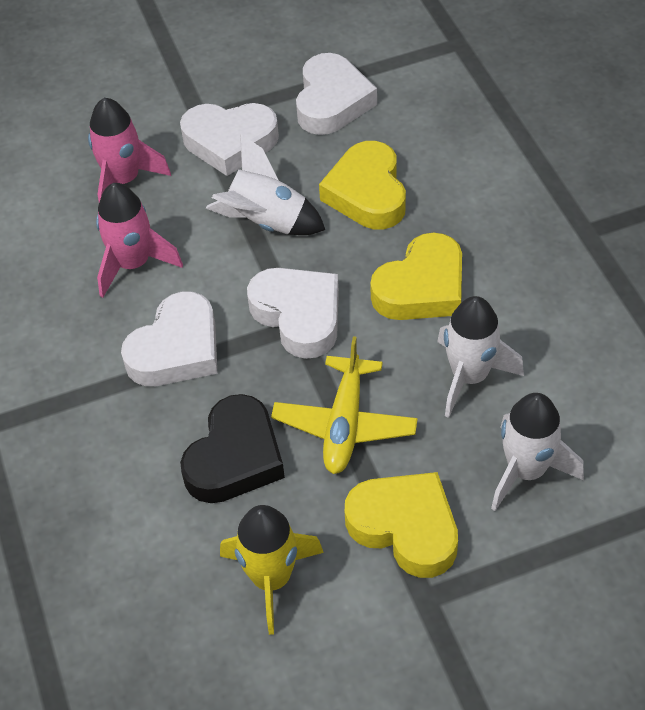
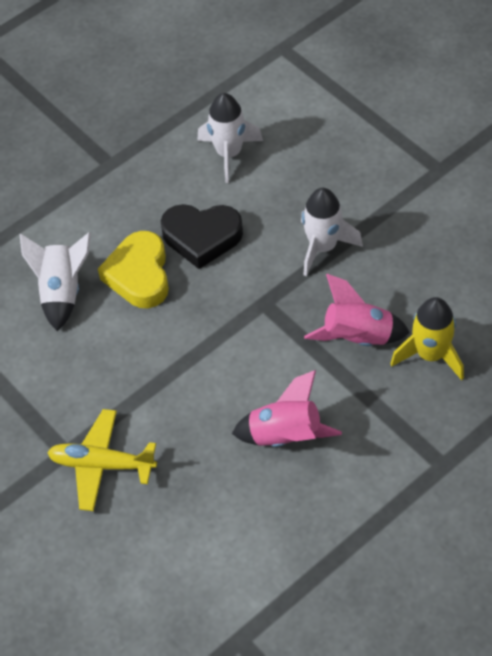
white heart: 4 -> 0
yellow heart: 3 -> 1

